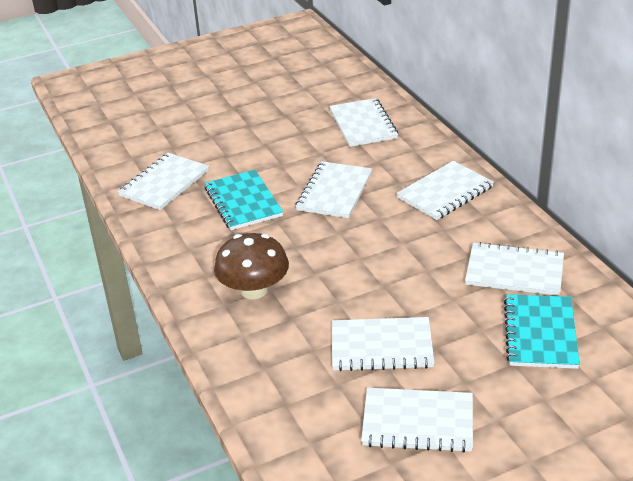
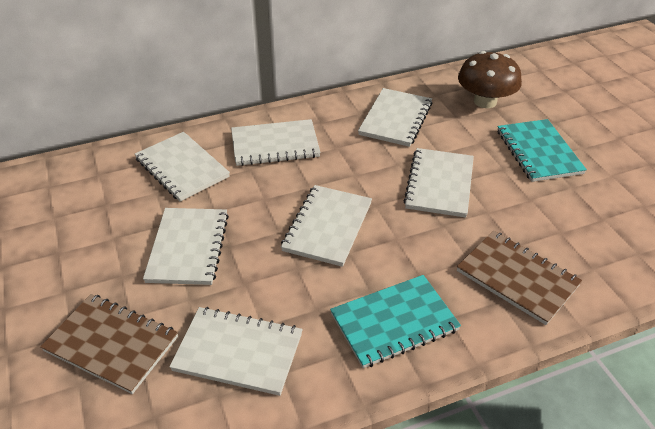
brown notebook: 0 -> 2

